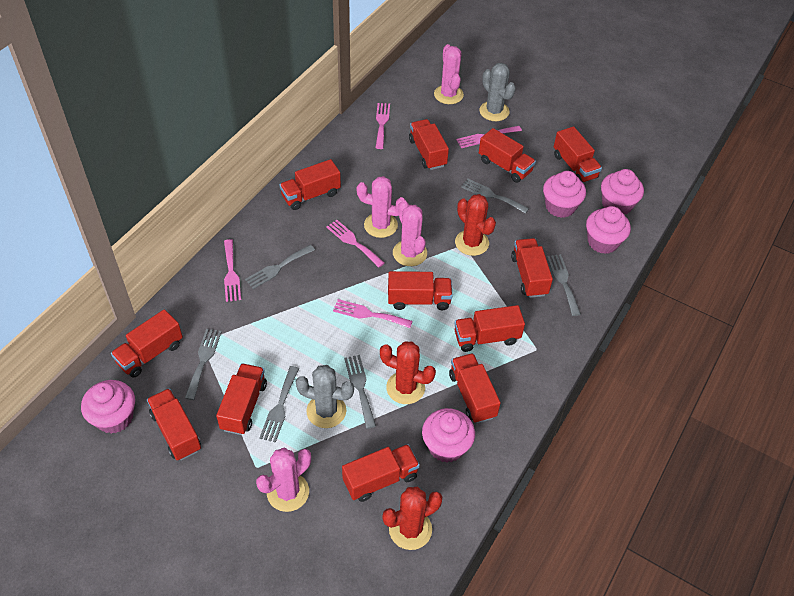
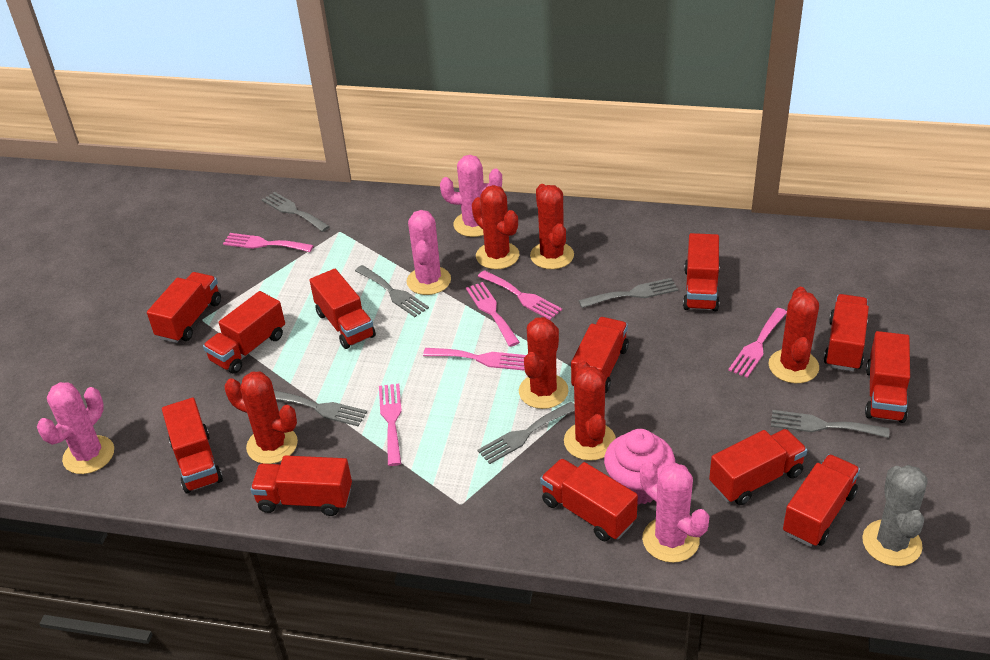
grey cactus: 2 -> 1
pink cupcake: 5 -> 1
pink fork: 5 -> 6
red cactus: 3 -> 6

